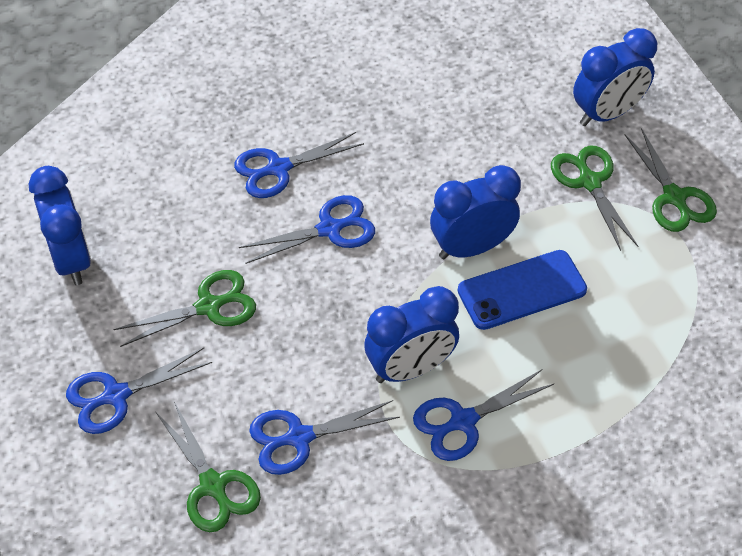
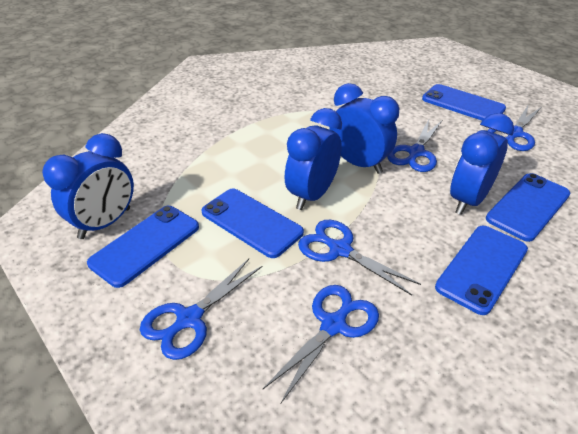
blue phone: 1 -> 5
green scissors: 4 -> 0

